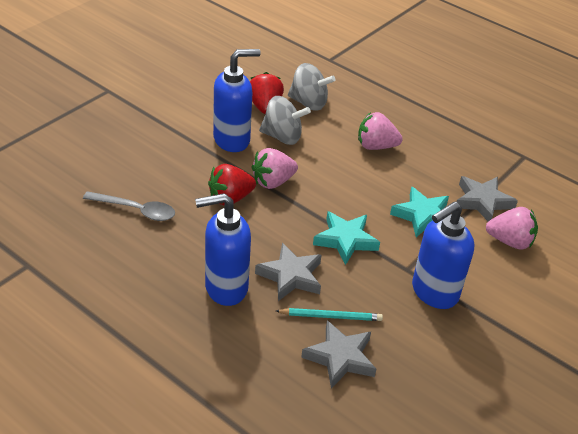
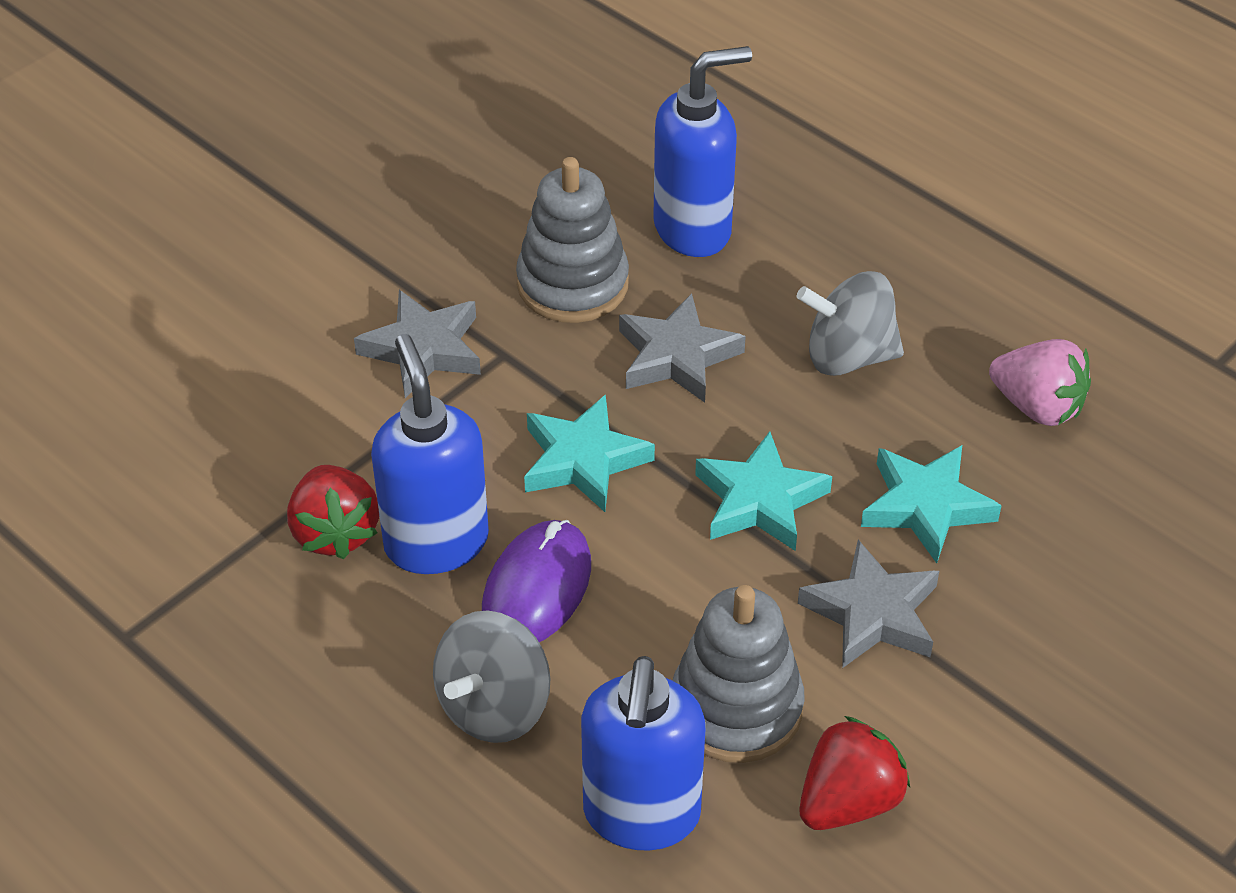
grey spoon: 1 -> 0
grey stacking toy: 0 -> 2
pink strawberry: 3 -> 1
purple mouse: 0 -> 1
turquoise pencil: 1 -> 0
turquoise star: 2 -> 3

